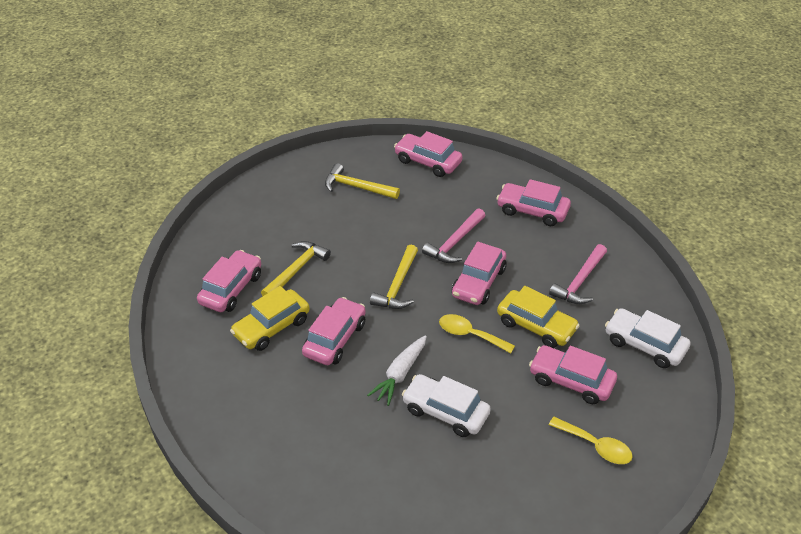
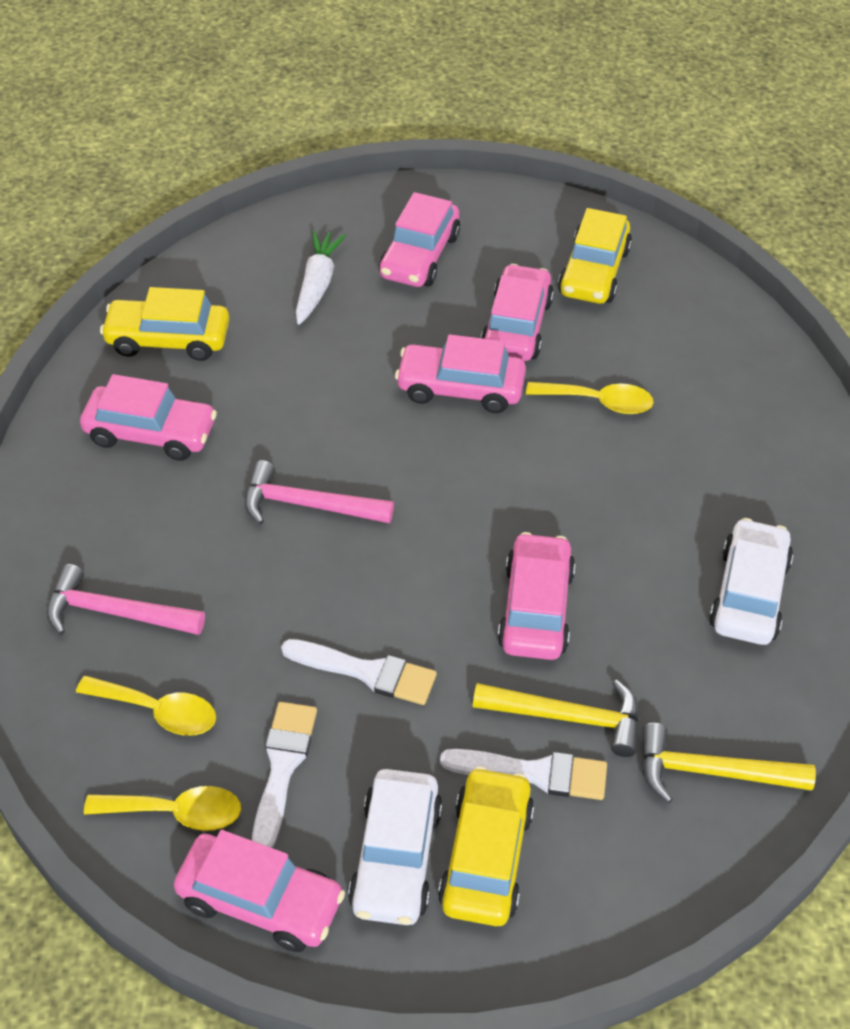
white brush: 0 -> 3
yellow car: 2 -> 3
yellow hammer: 3 -> 2
yellow spoon: 2 -> 3

